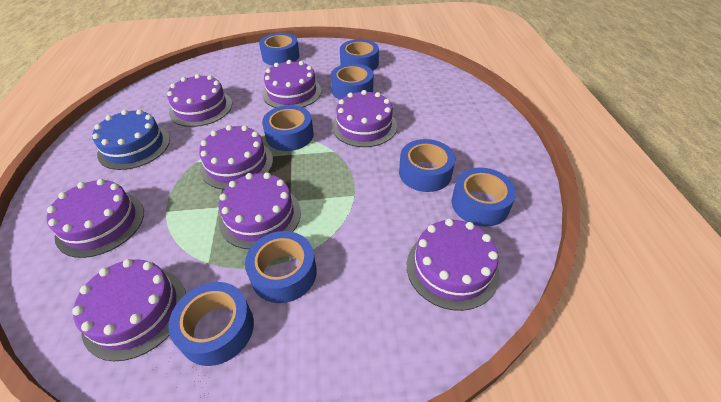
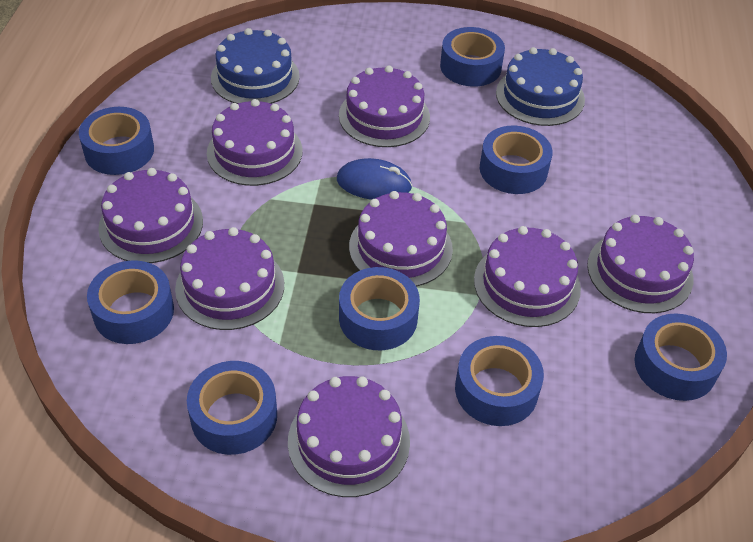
blue cake: 1 -> 2
blue mouse: 0 -> 1

